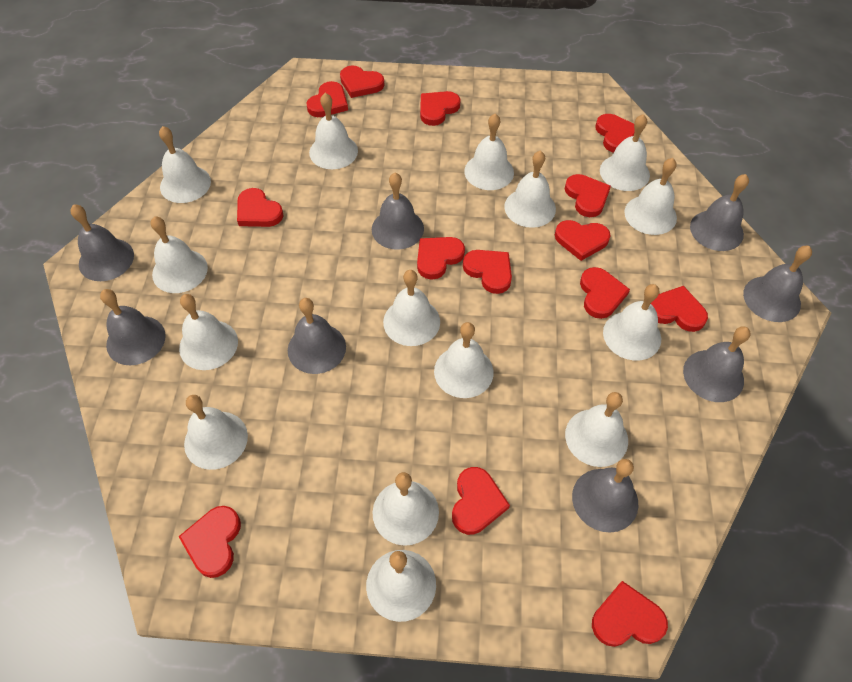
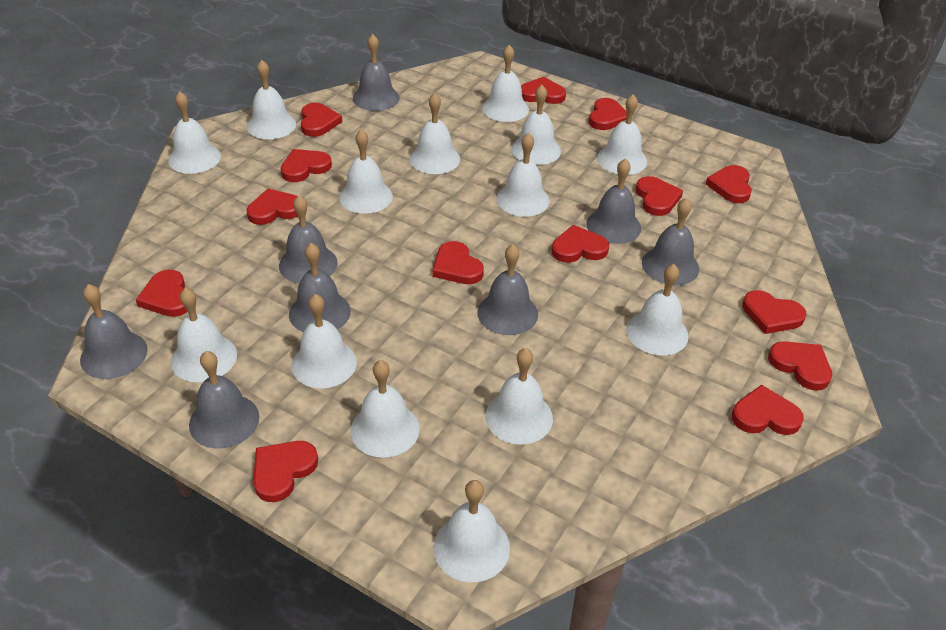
white bell: 15 -> 14

